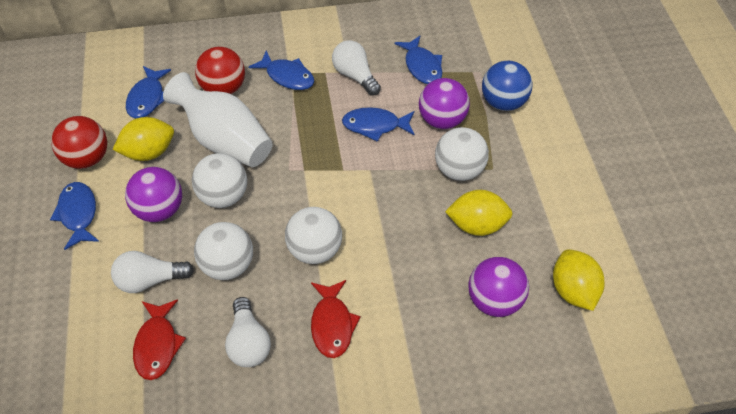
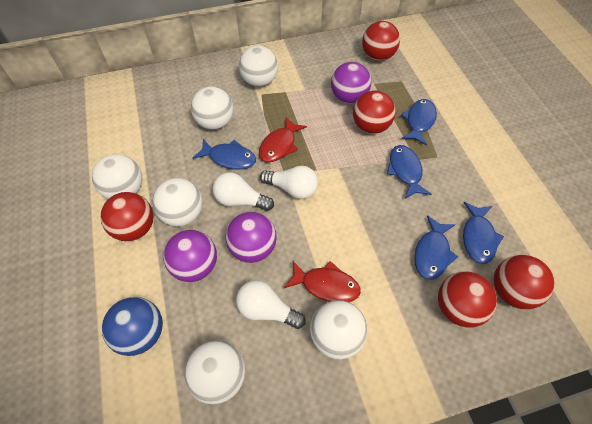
red ball: 2 -> 5
white ball: 4 -> 6
white vase: 1 -> 0
yellow lemon: 3 -> 0

